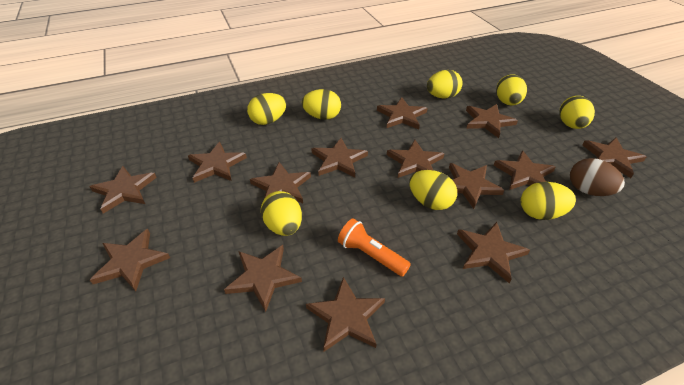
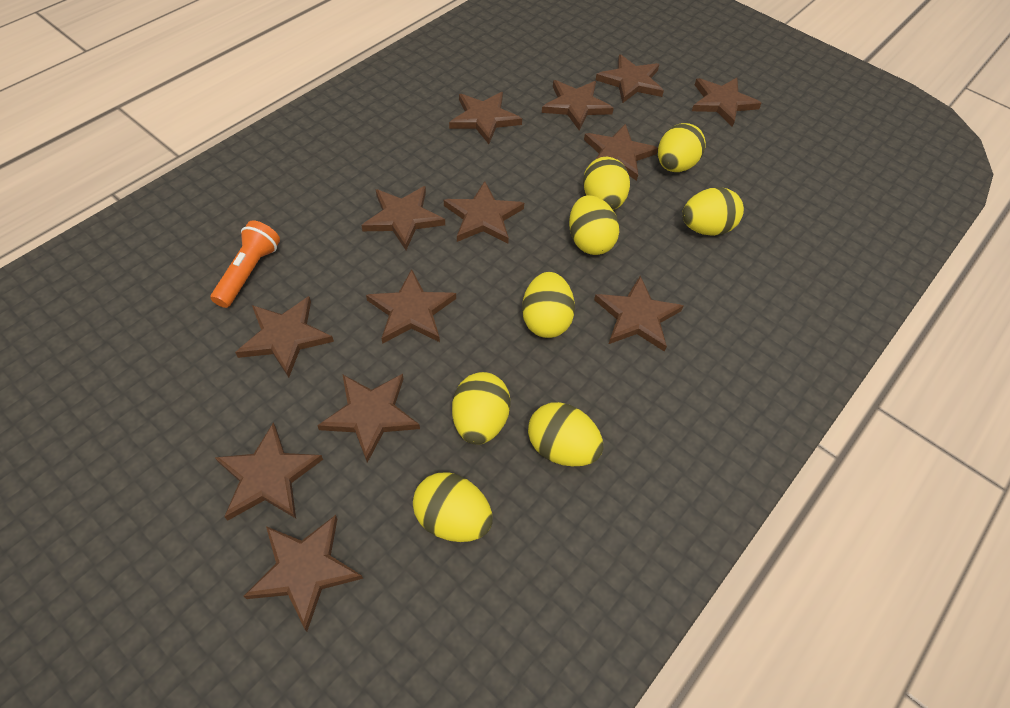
brown egg: 1 -> 0
brown star: 14 -> 13

